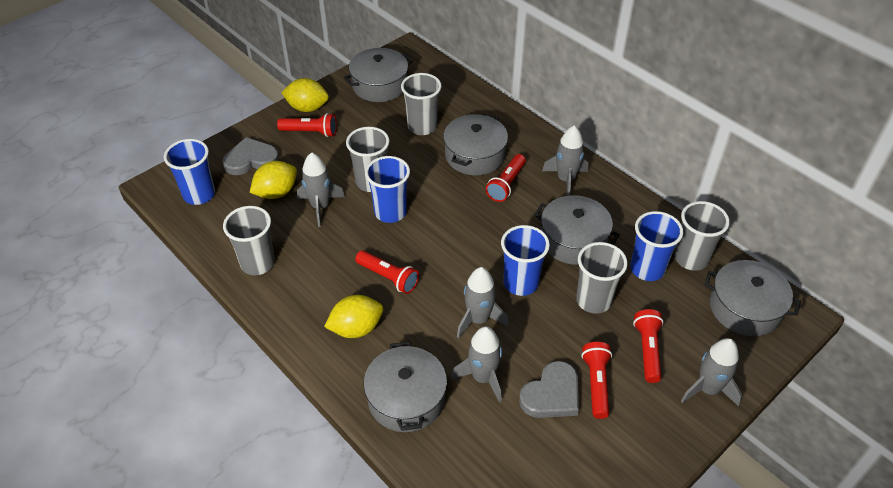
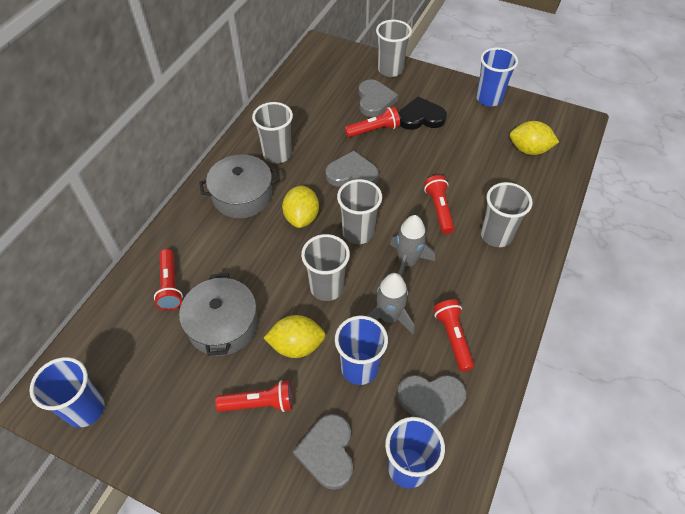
black heart: 0 -> 1
grey heart: 2 -> 4
grey pot: 5 -> 2
grey rocket: 5 -> 2

